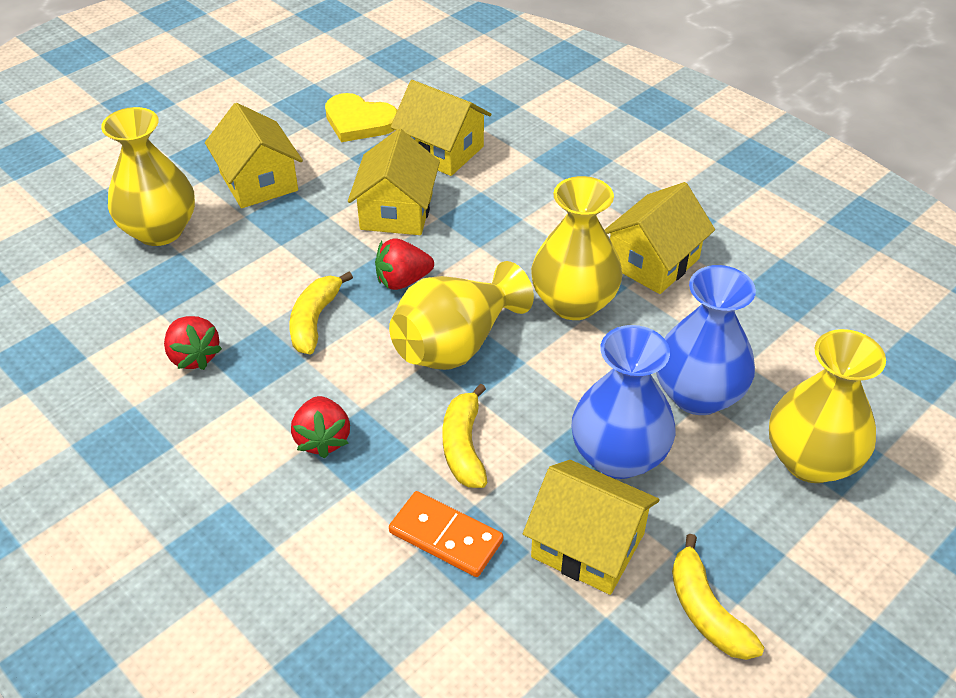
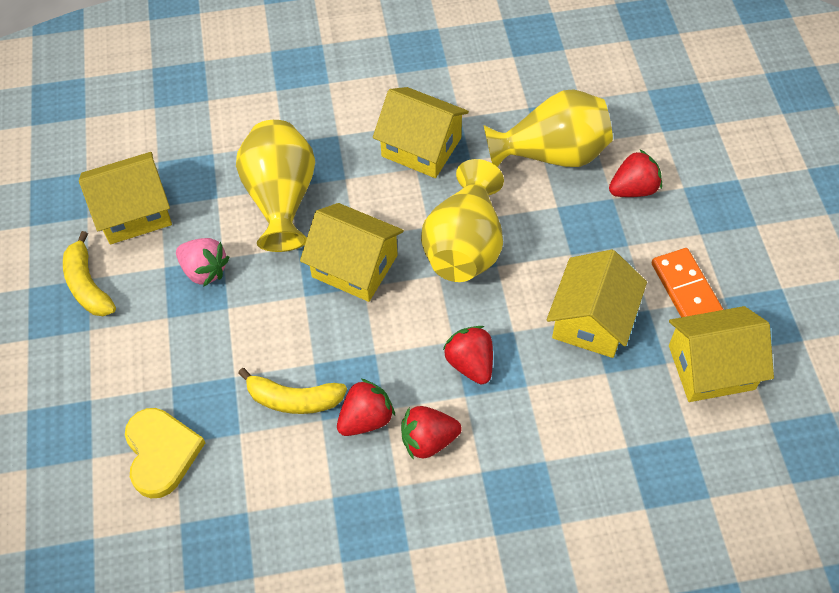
blue vase: 2 -> 0
pink strawberry: 0 -> 1
red strawberry: 3 -> 4
yellow banana: 3 -> 2
yellow vase: 4 -> 3

